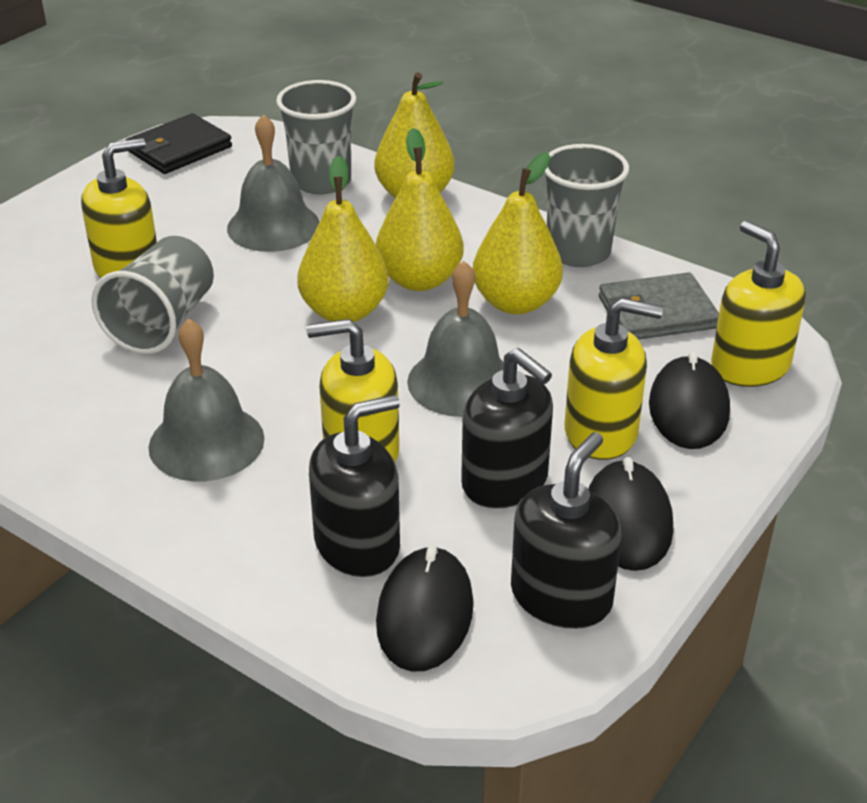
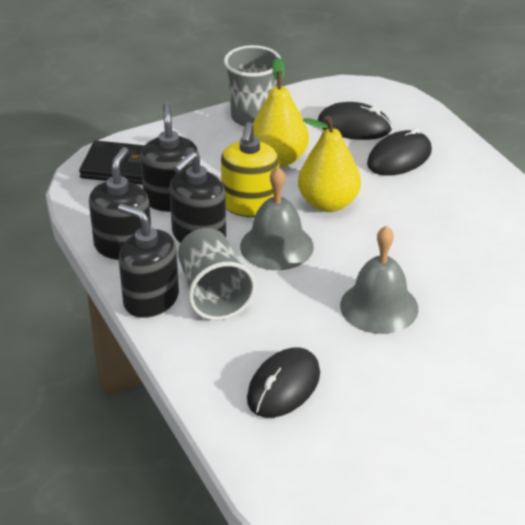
black soap dispenser: 3 -> 4
grey bell: 3 -> 2
grey cup: 3 -> 2
grey wallet: 1 -> 0
yellow pear: 4 -> 2
yellow soap dispenser: 4 -> 1

